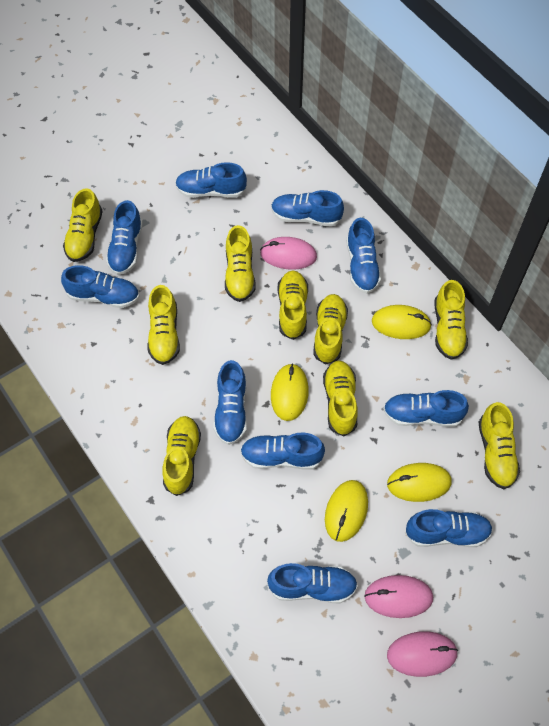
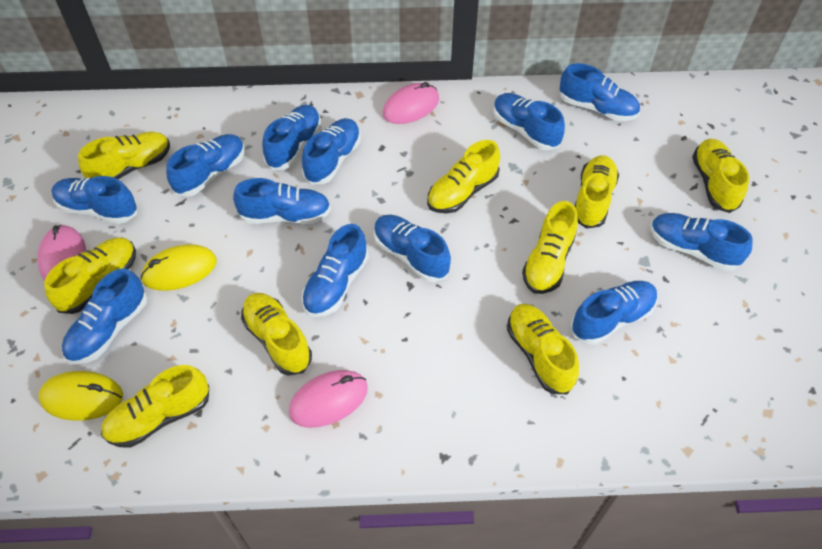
blue shoe: 10 -> 12
yellow mouse: 4 -> 2

